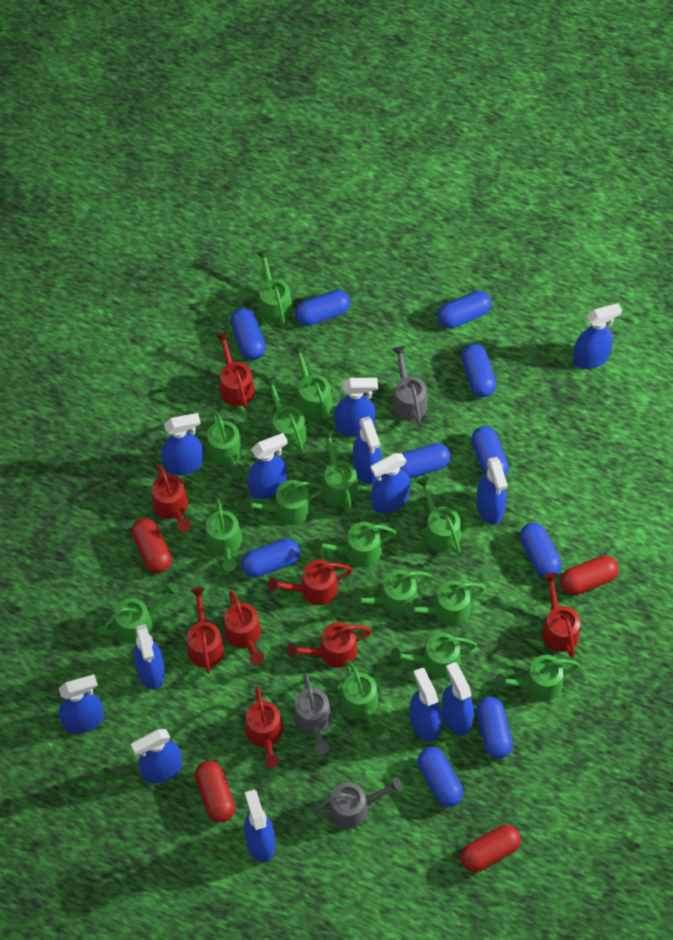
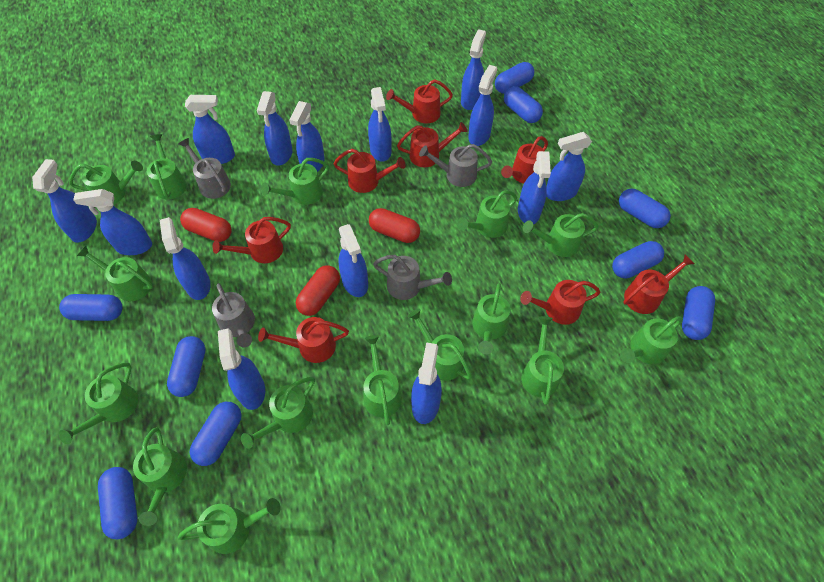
blue capsule: 10 -> 9
blue spray bottle: 13 -> 14
grey watering can: 3 -> 4
red capsule: 4 -> 3

